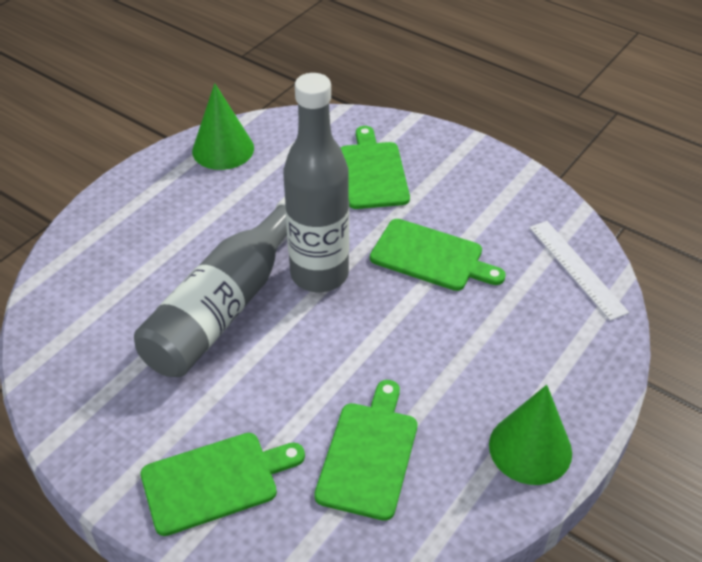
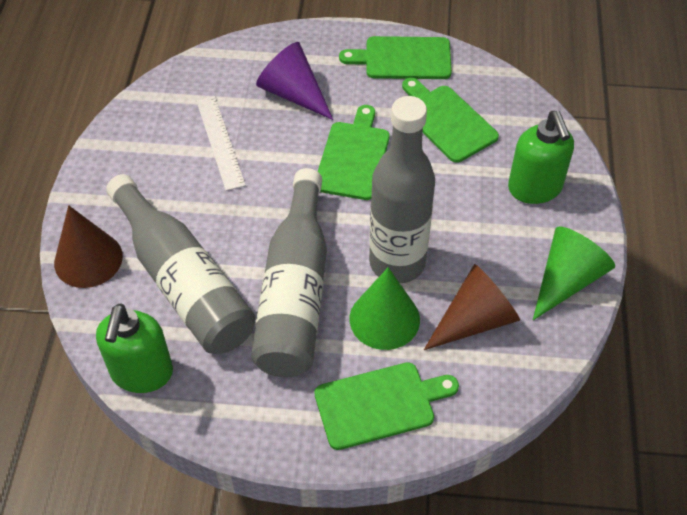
brown cone: 0 -> 2
green soap dispenser: 0 -> 2
grey bottle: 2 -> 3
purple cone: 0 -> 1

